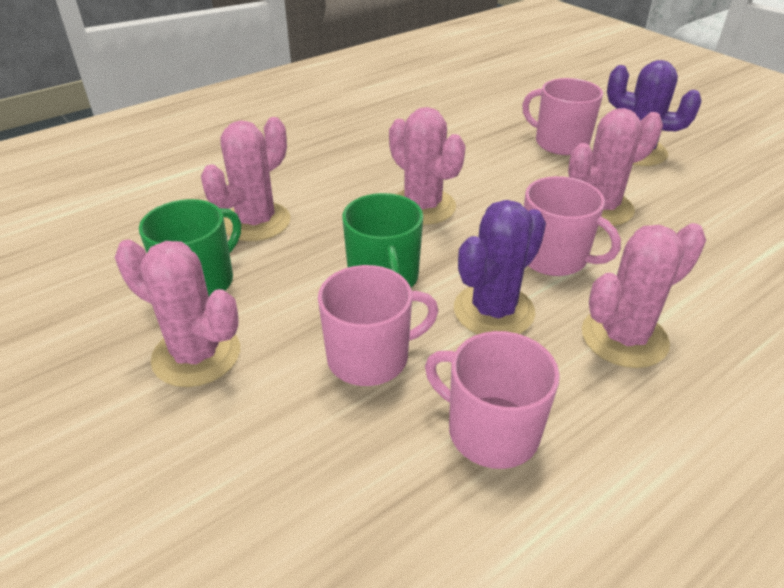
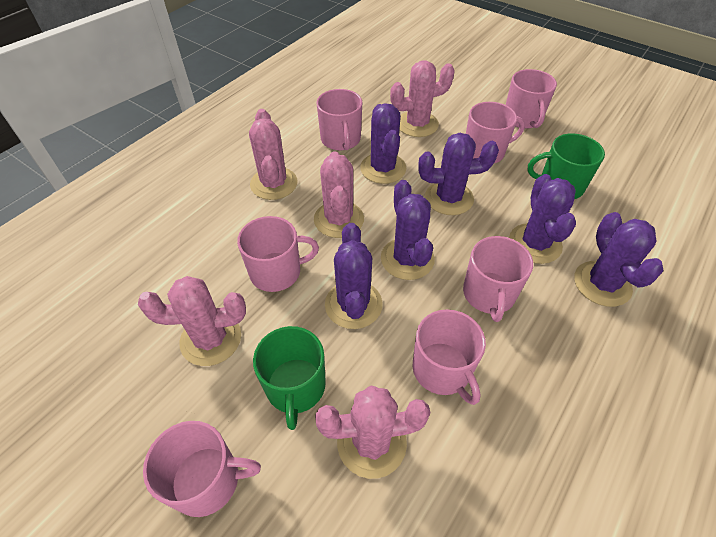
pink mug: 4 -> 7
purple cactus: 2 -> 6

